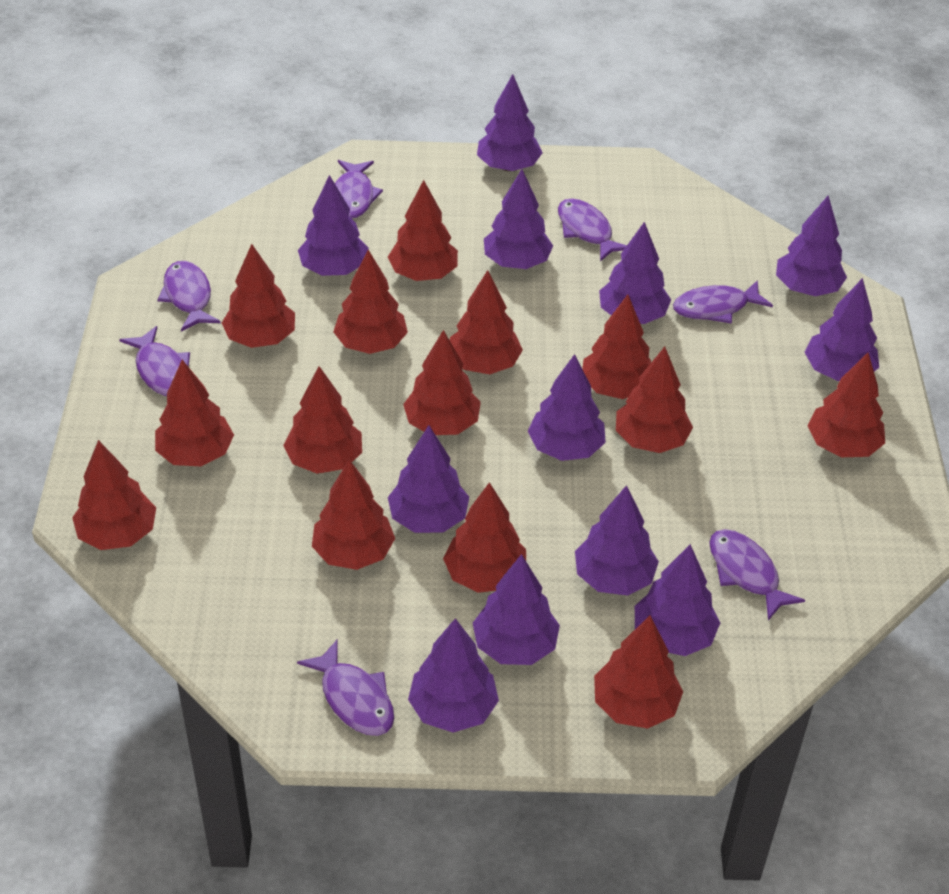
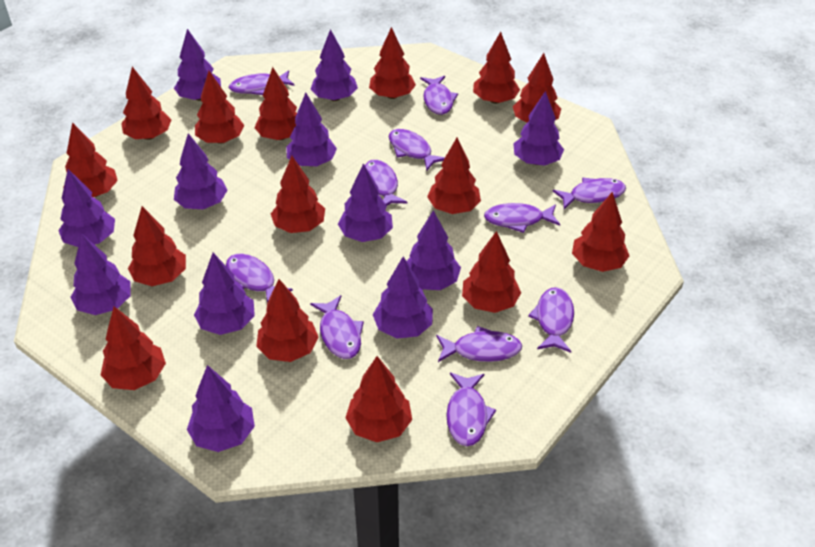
purple fish: 7 -> 11
red tree: 14 -> 15

